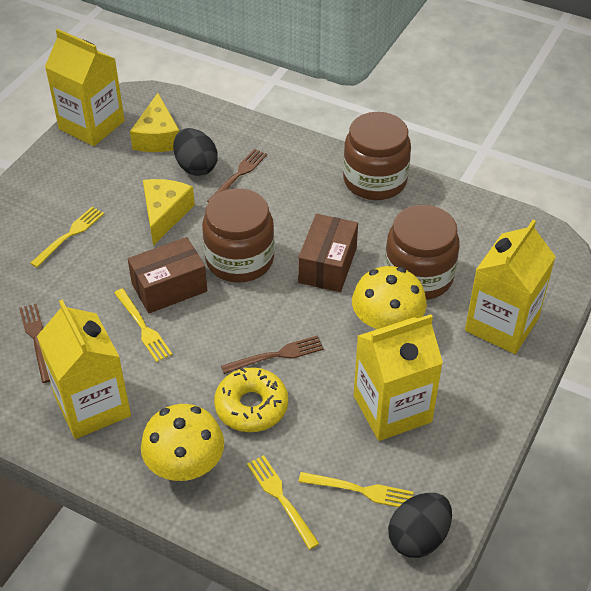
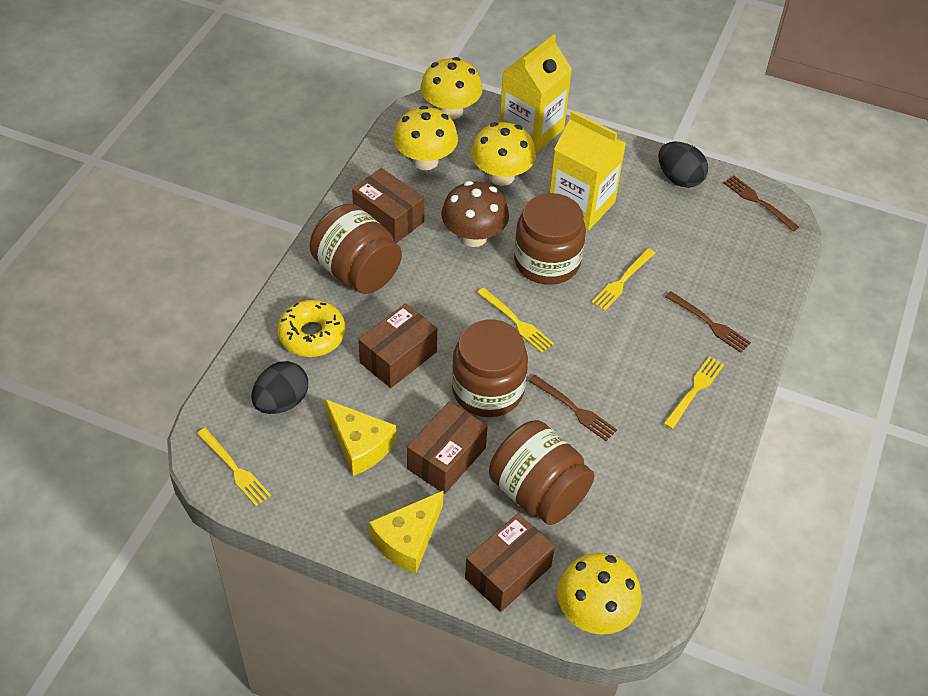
brown box: 2 -> 4
brown jar: 3 -> 4
brown mushroom: 0 -> 1
yellow carton: 4 -> 2
yellow mushroom: 2 -> 4

